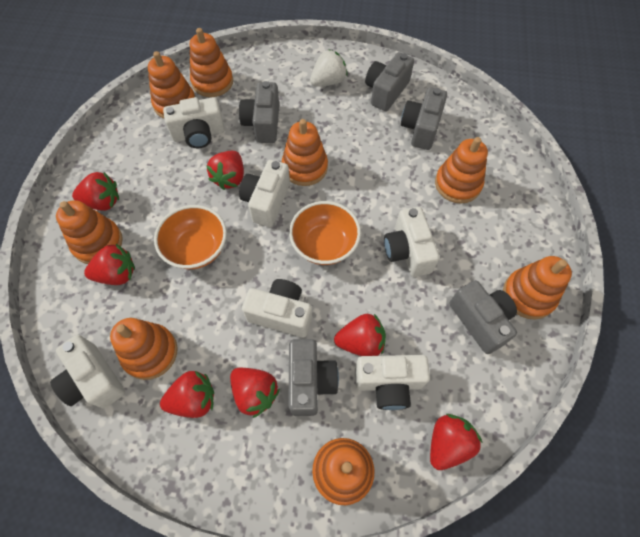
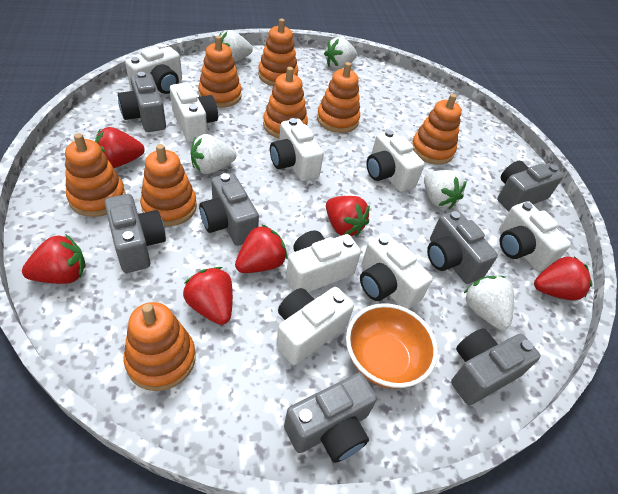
grey camera: 5 -> 7
orange bowl: 2 -> 1
red strawberry: 7 -> 6
white camera: 6 -> 8
white strawberry: 1 -> 5

